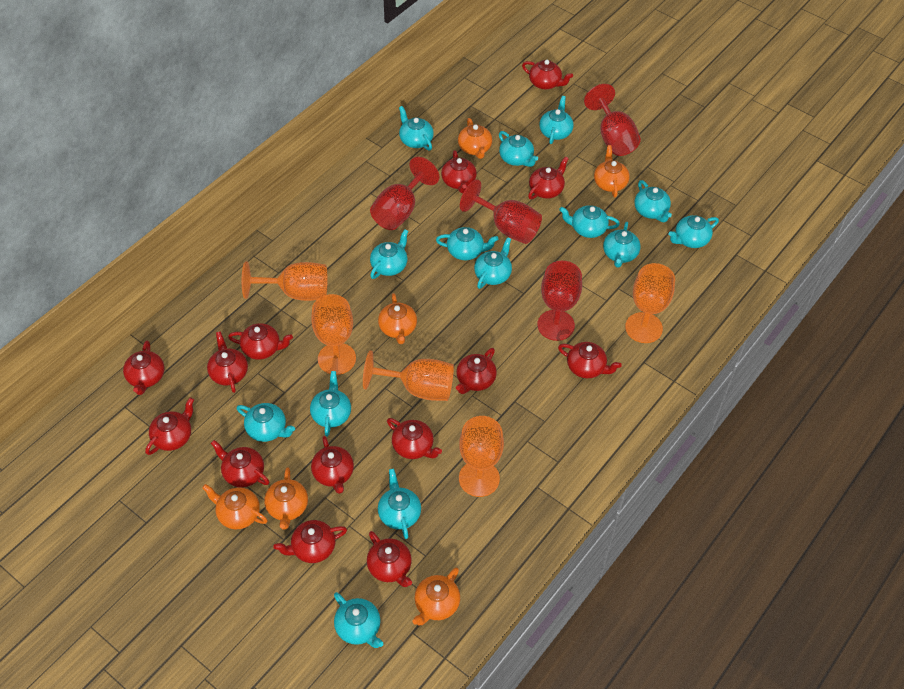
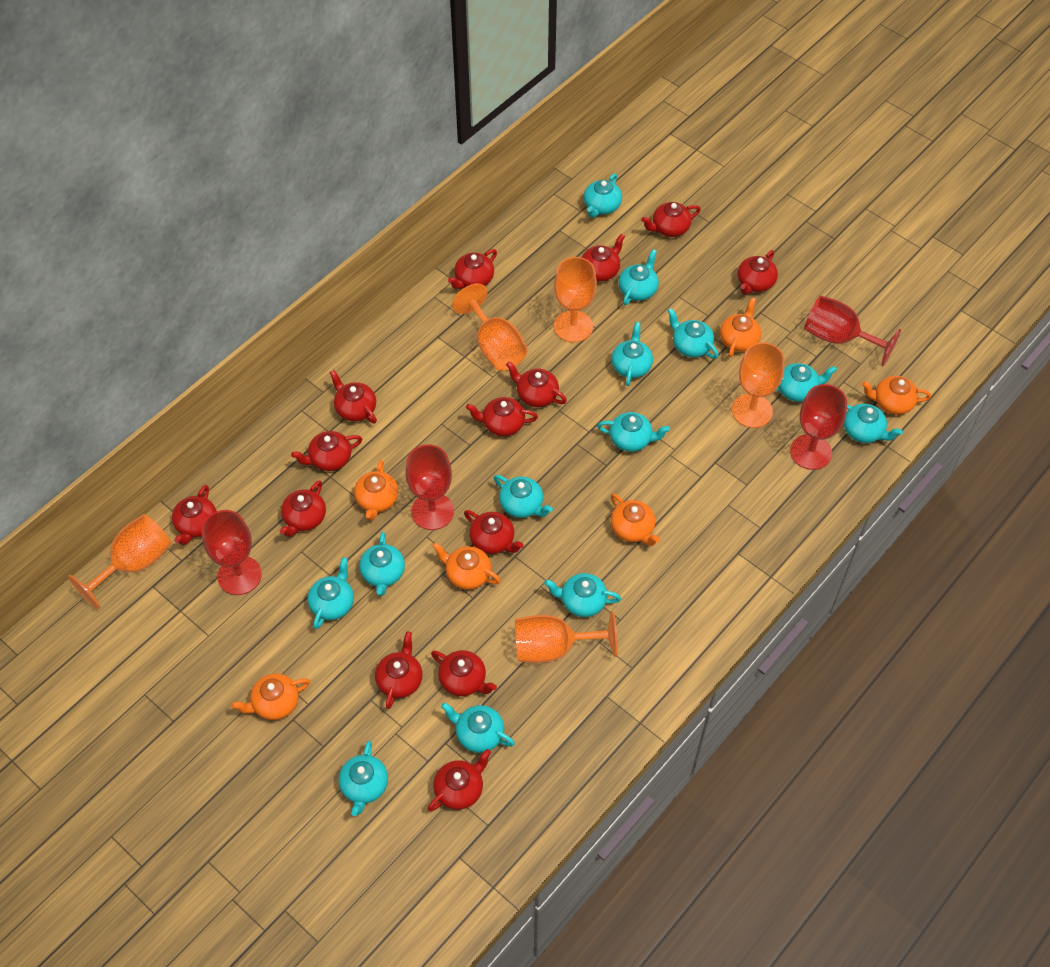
turquoise teapot: 14 -> 13

